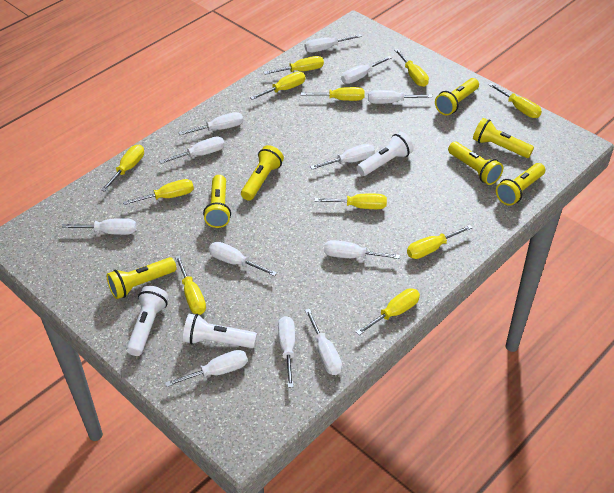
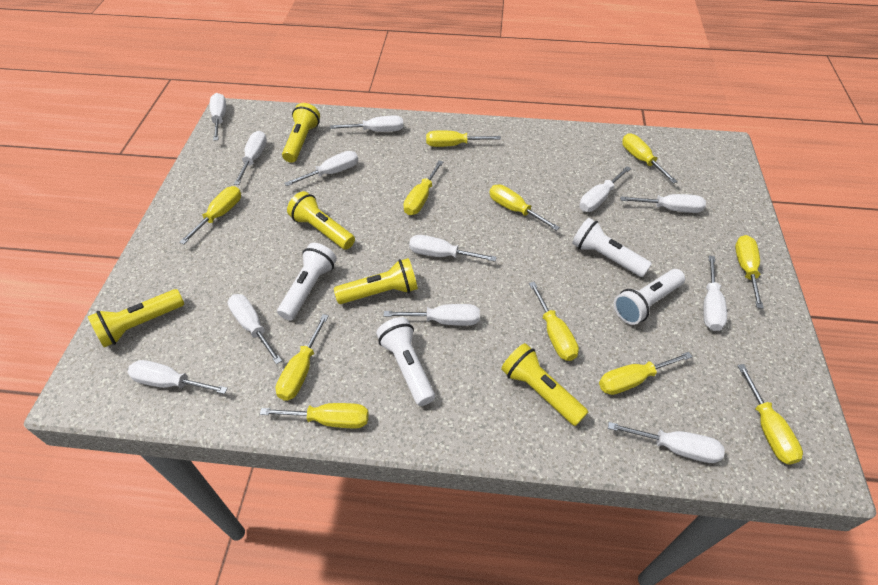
white flashlight: 3 -> 4
yellow flashlight: 7 -> 5

